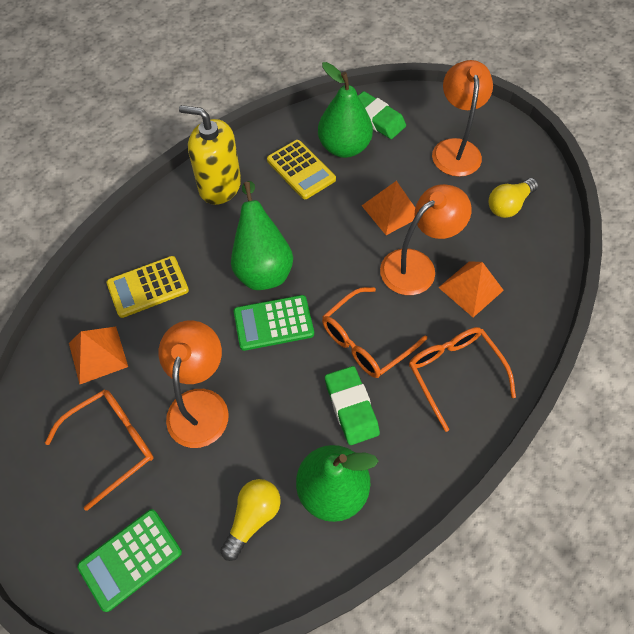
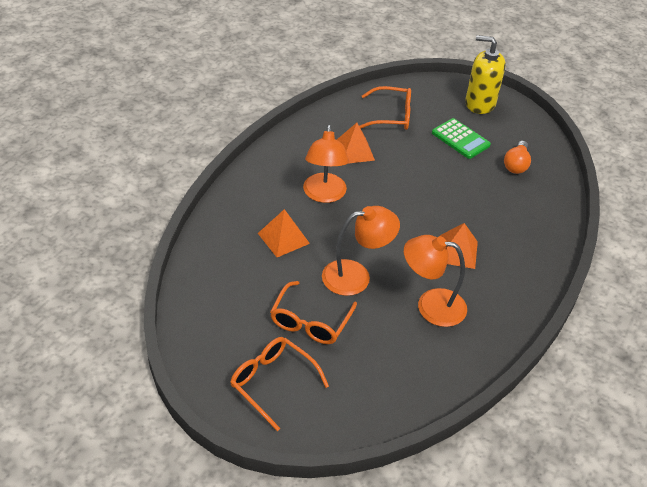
green calculator: 2 -> 1
green eraser: 2 -> 0
green pear: 3 -> 0
orange light bulb: 0 -> 1
yellow calculator: 2 -> 0
yellow light bulb: 2 -> 0

